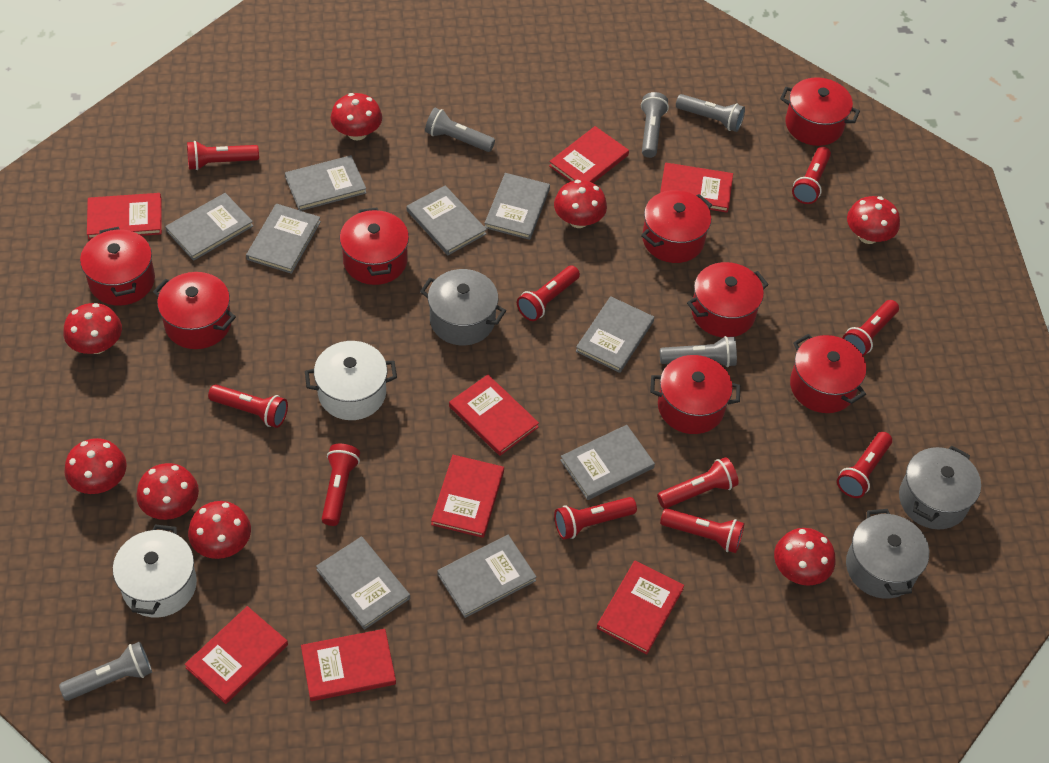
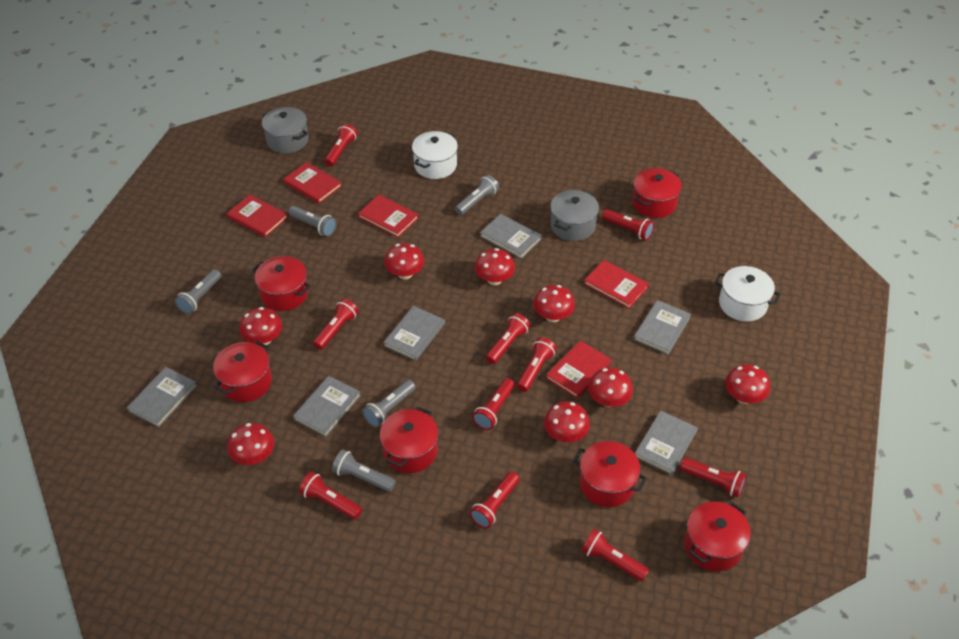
grey book: 9 -> 6
grey pot: 3 -> 2
red book: 8 -> 5
red pot: 8 -> 6

